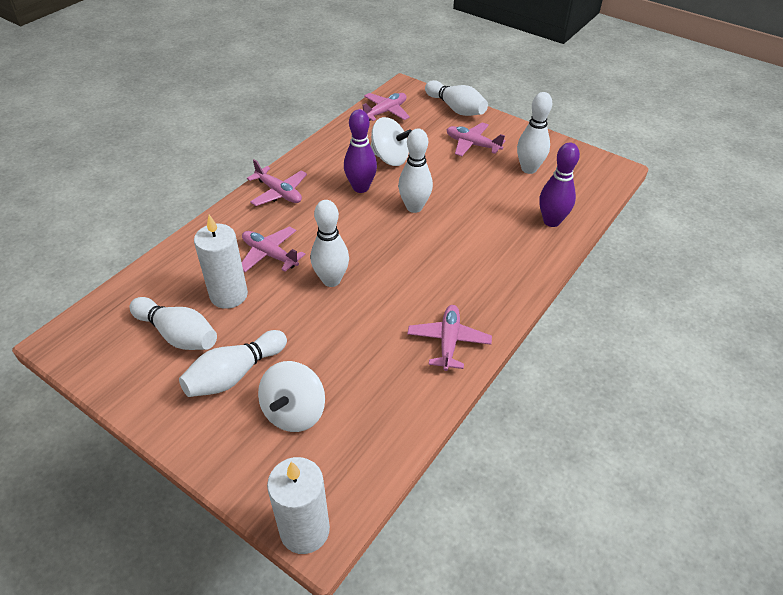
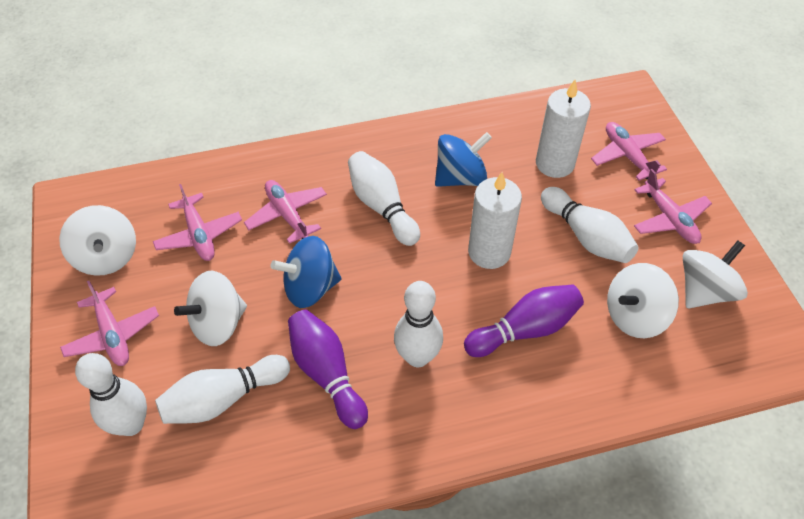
blue spinning top: 0 -> 2
white bowling pin: 6 -> 5
white spinning top: 2 -> 4

